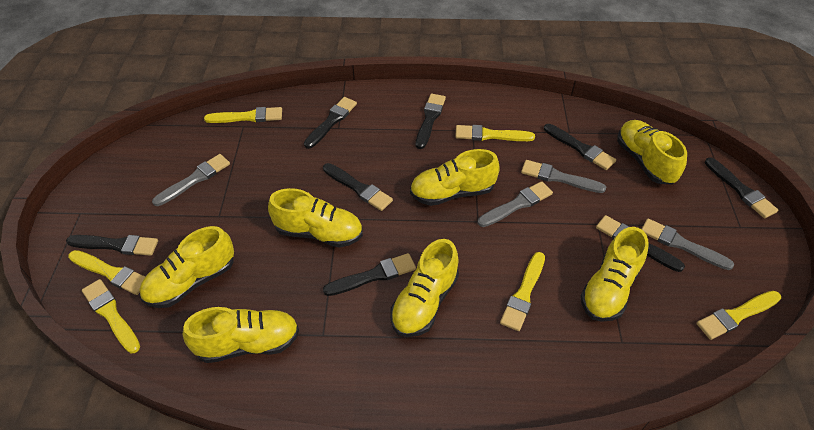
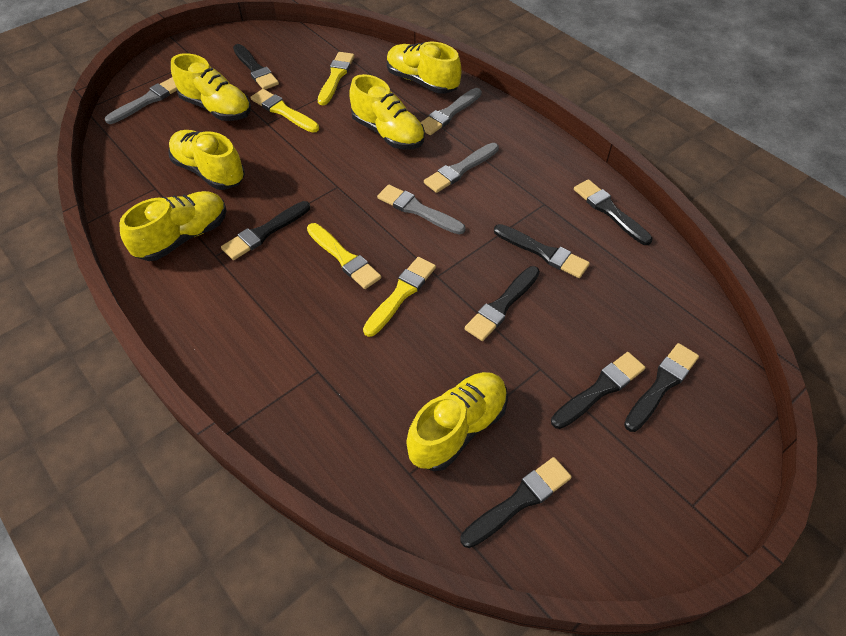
yellow brush: 6 -> 4
yellow shoe: 7 -> 6

